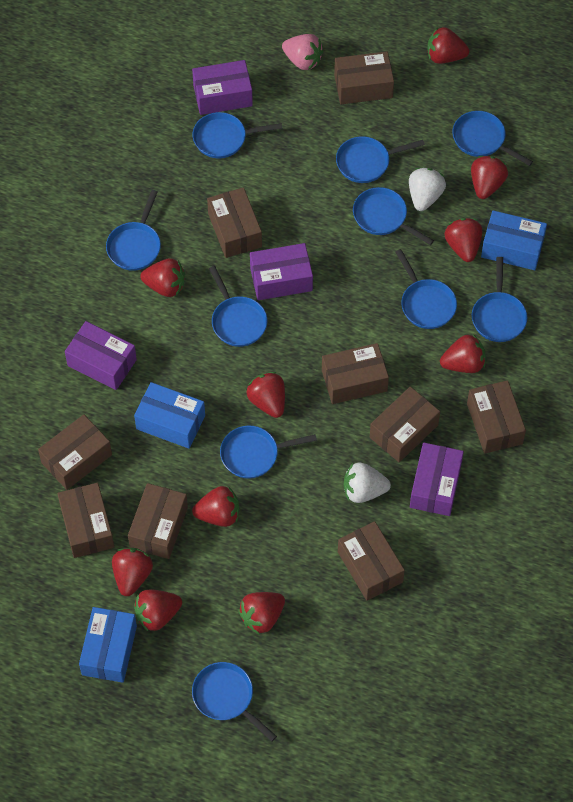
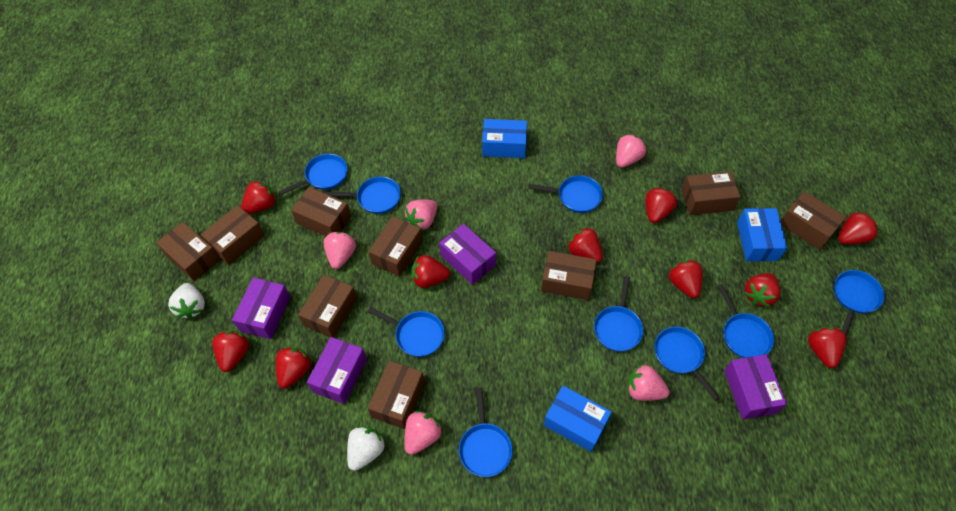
blue pan: 10 -> 9
pink strawberry: 1 -> 5

